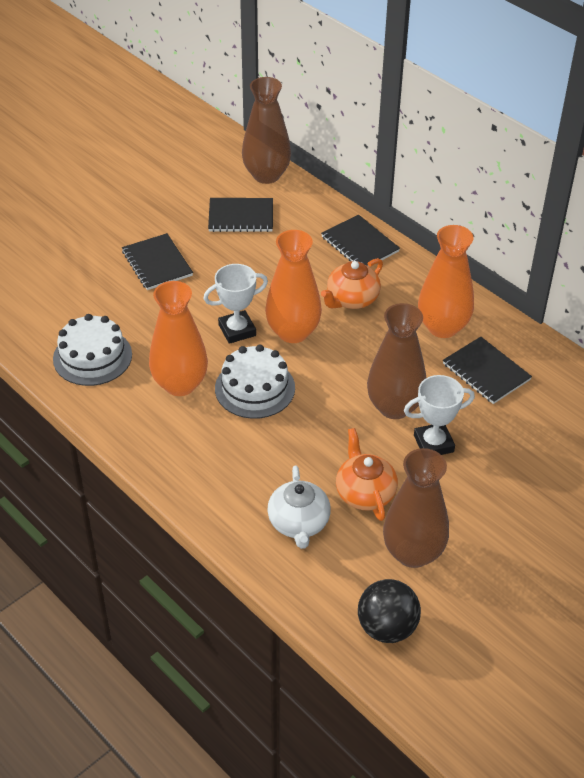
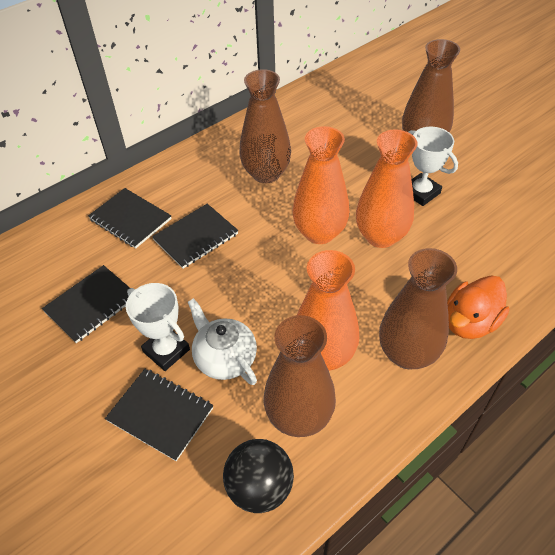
brown vase: 3 -> 4
orange duck: 0 -> 1
orange teapot: 2 -> 0
white cake: 2 -> 0

